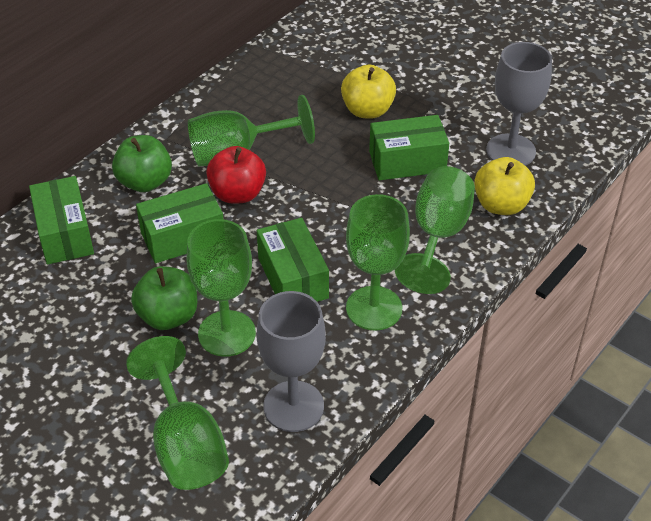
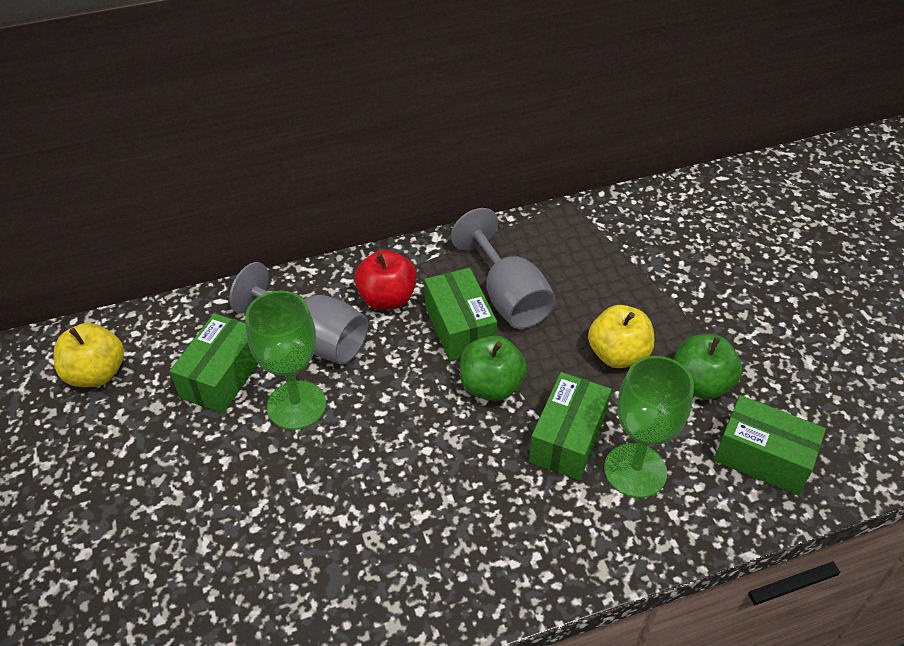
green goblet: 5 -> 2

